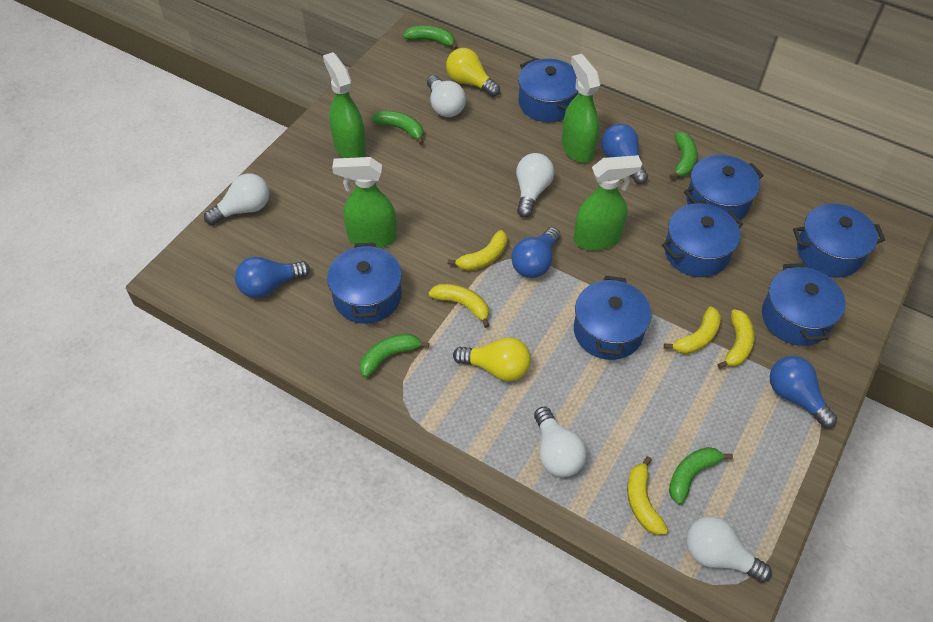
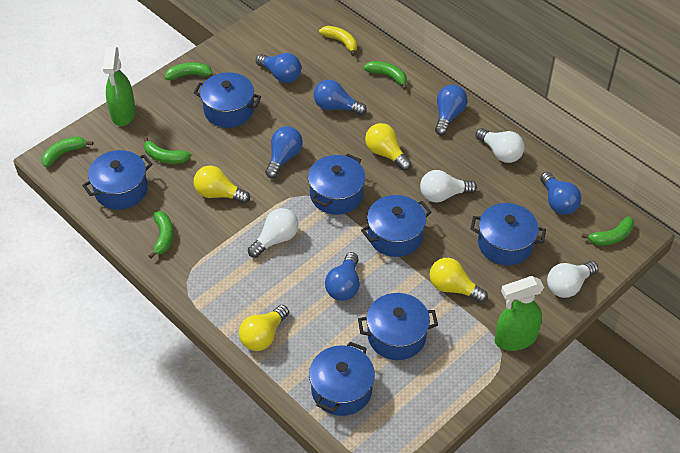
blue light bulb: 4 -> 6
green banana: 5 -> 6
green spray bottle: 4 -> 2
white light bulb: 5 -> 4
yellow banana: 5 -> 1
yellow light bulb: 2 -> 4

